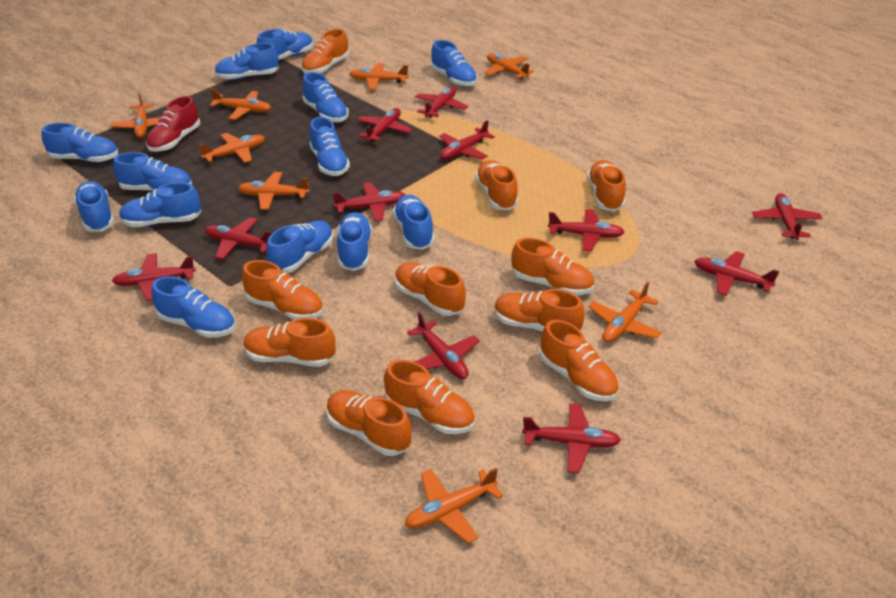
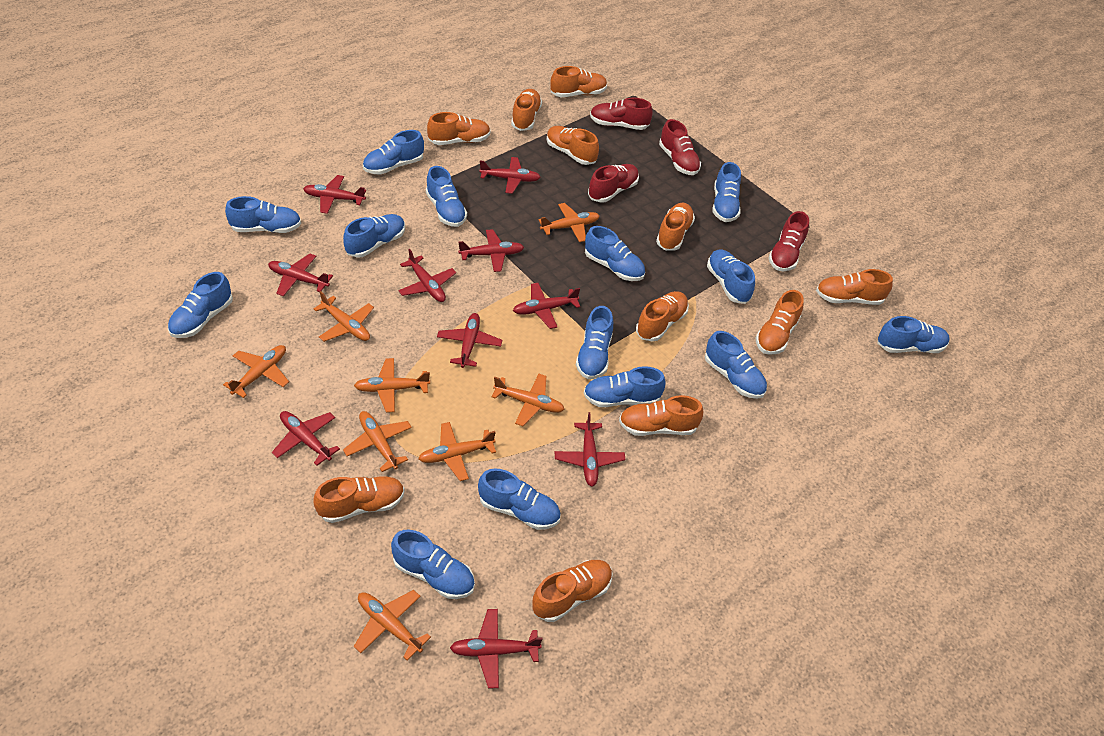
blue shoe: 13 -> 14
red plane: 11 -> 10
red shoe: 1 -> 4

